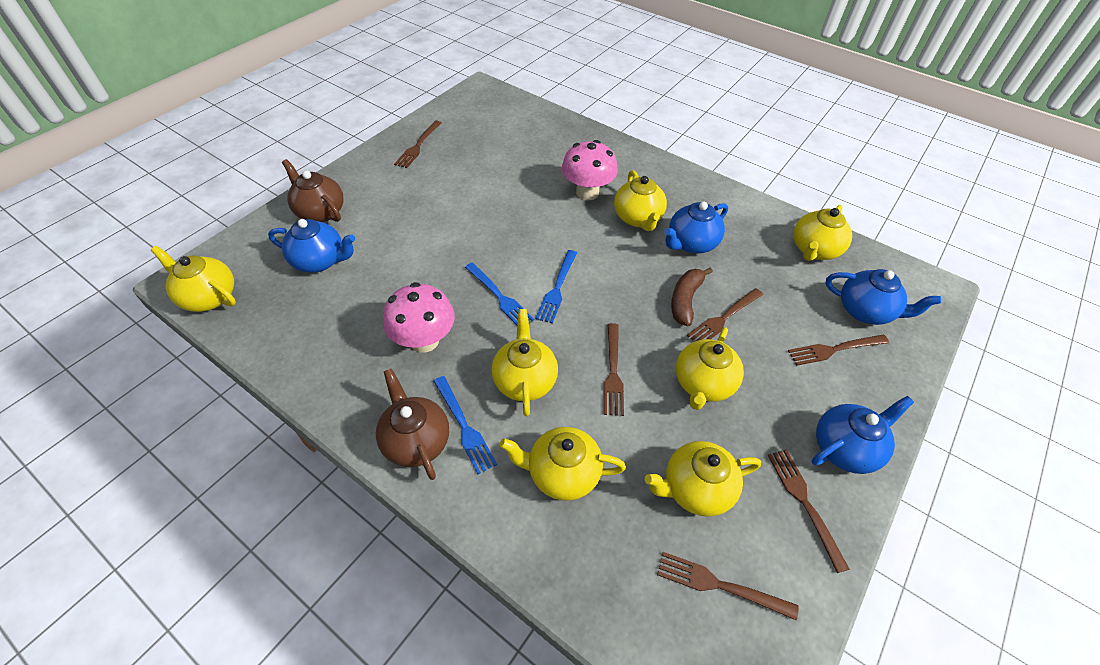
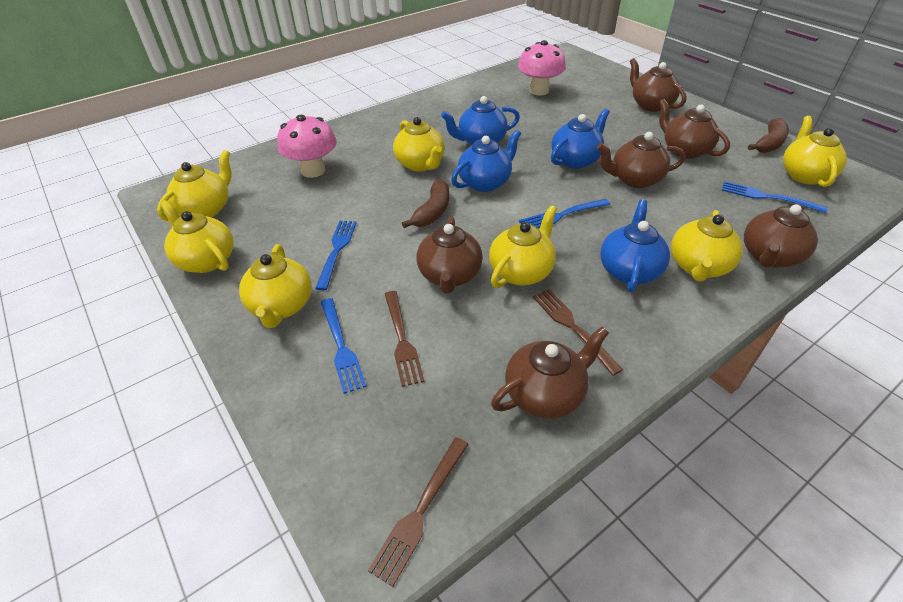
blue fork: 3 -> 4
brown banana: 1 -> 2
brown fork: 6 -> 3
brown teapot: 2 -> 6

